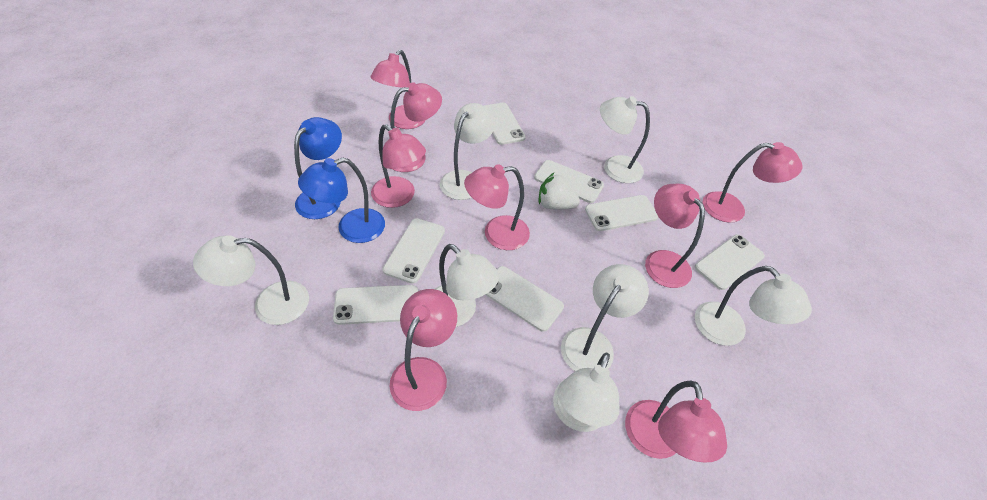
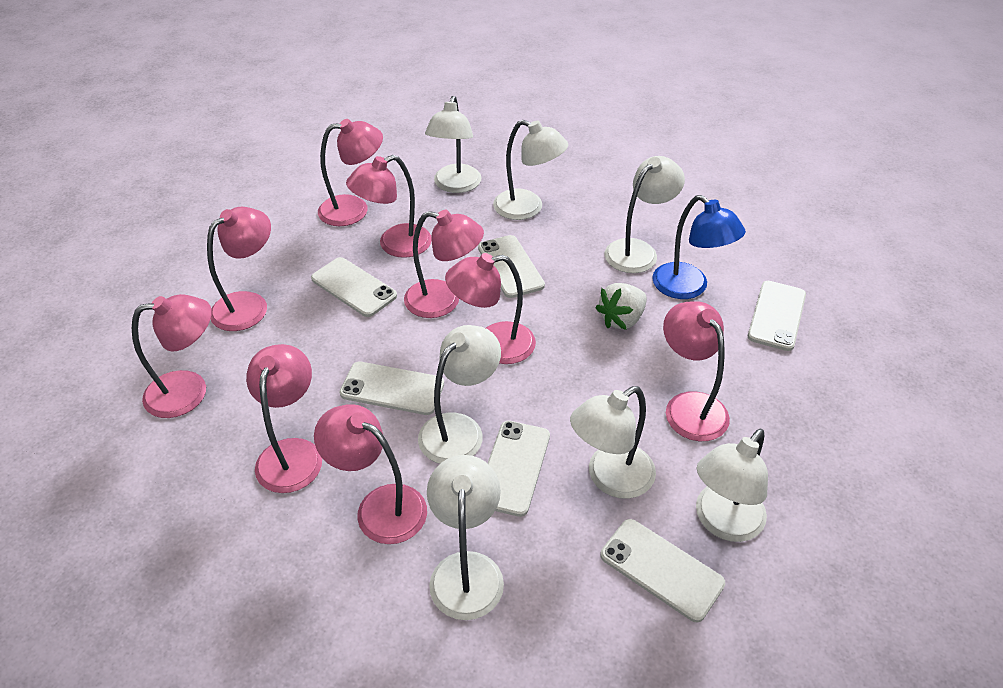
blue lamp: 2 -> 1
pink lamp: 8 -> 9
white phone: 7 -> 6

